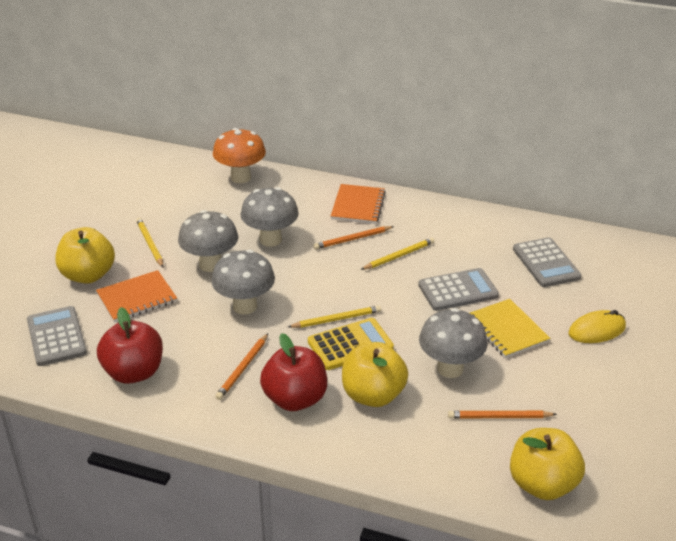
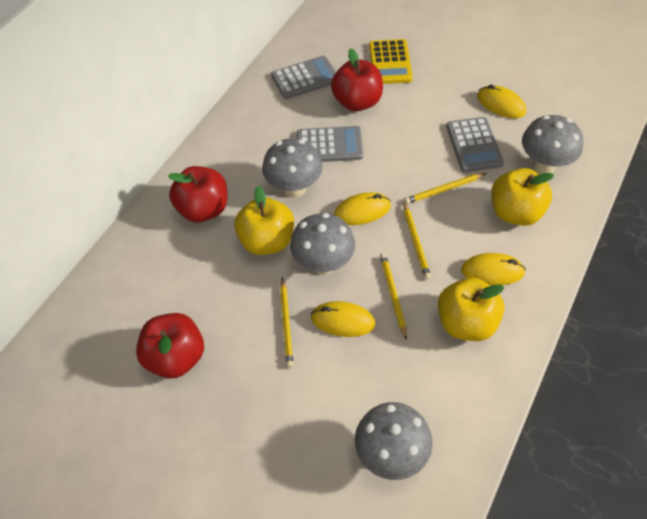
orange mushroom: 1 -> 0
orange notebook: 2 -> 0
orange pencil: 3 -> 0
red apple: 2 -> 3
yellow mouse: 1 -> 4
yellow notebook: 1 -> 0
yellow pencil: 3 -> 4

